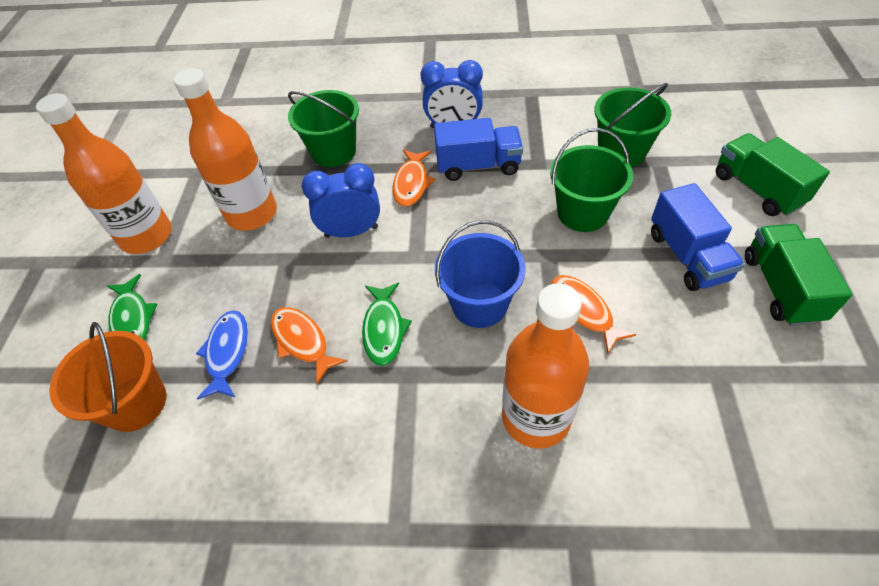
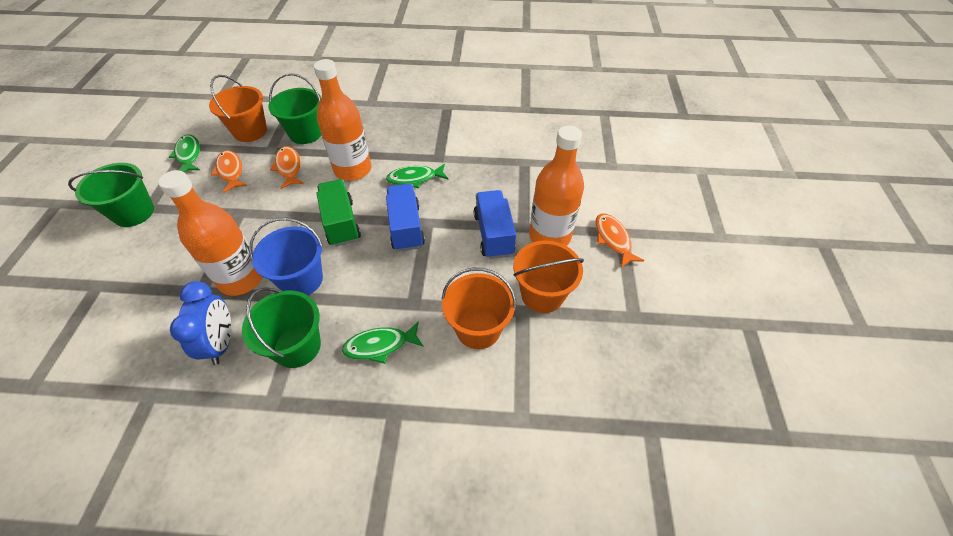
blue clock: 2 -> 1
blue fish: 1 -> 0
green fish: 2 -> 3
green truck: 2 -> 1
orange bucket: 1 -> 3

